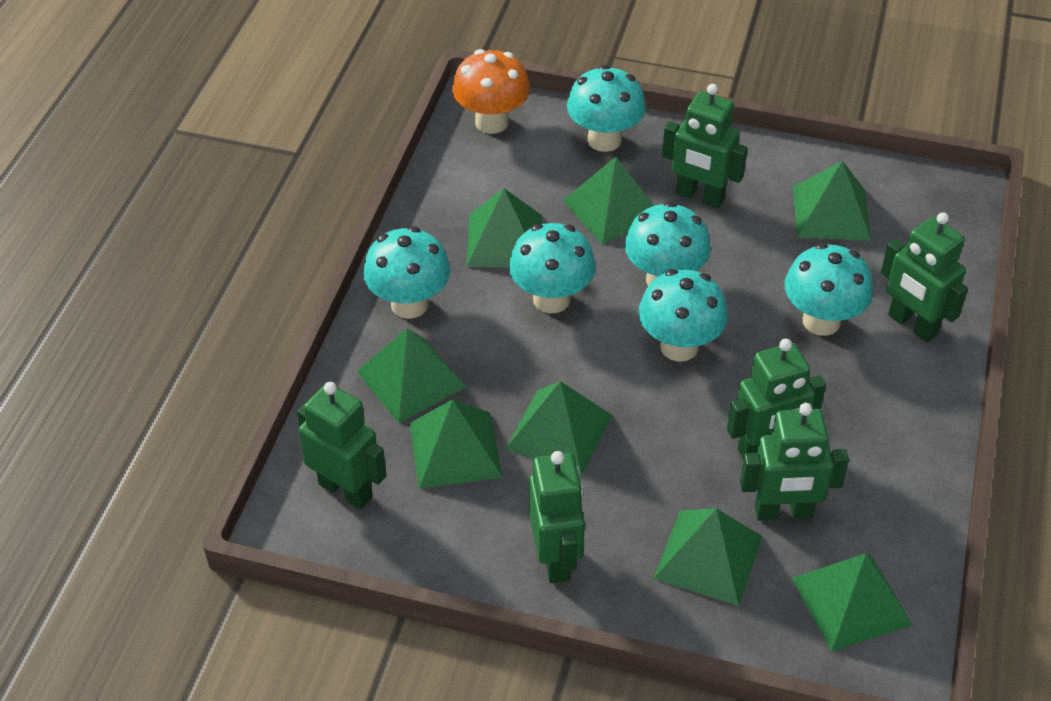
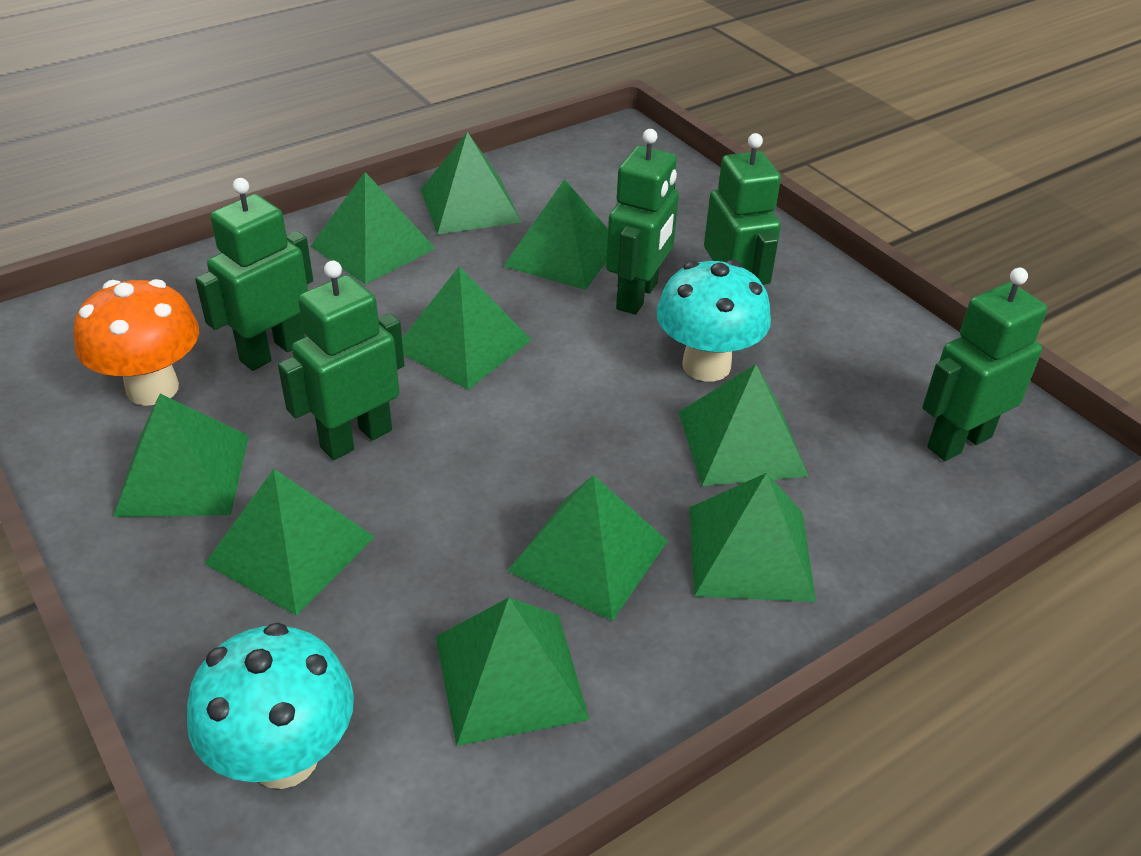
green pyramid: 8 -> 10
green robot: 6 -> 5
turquoise mushroom: 6 -> 2

